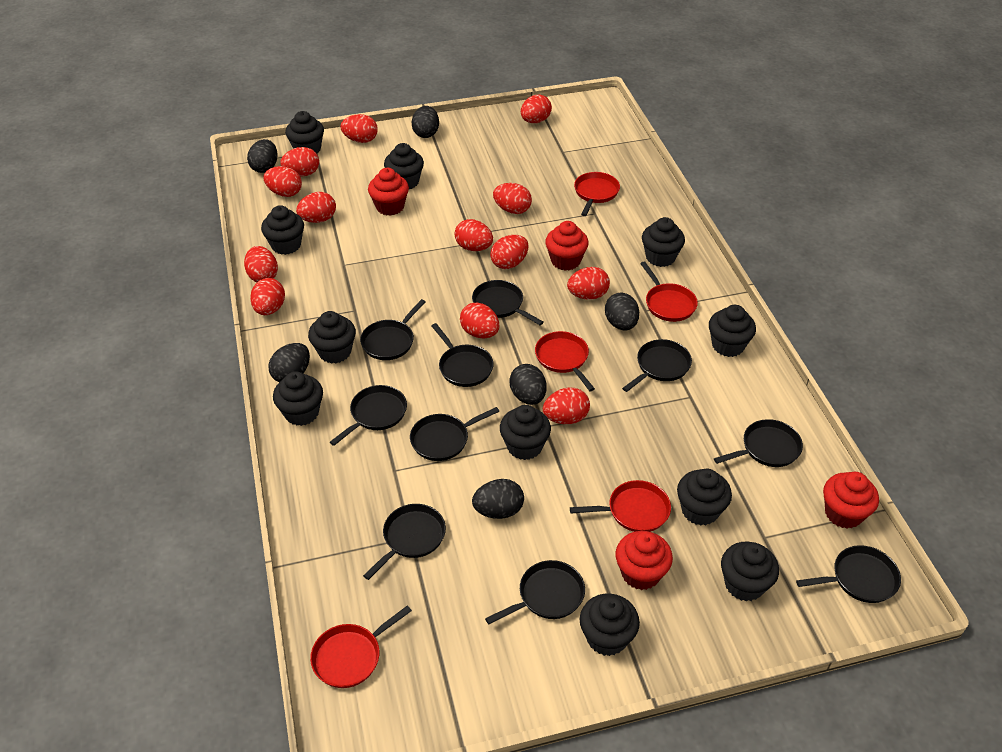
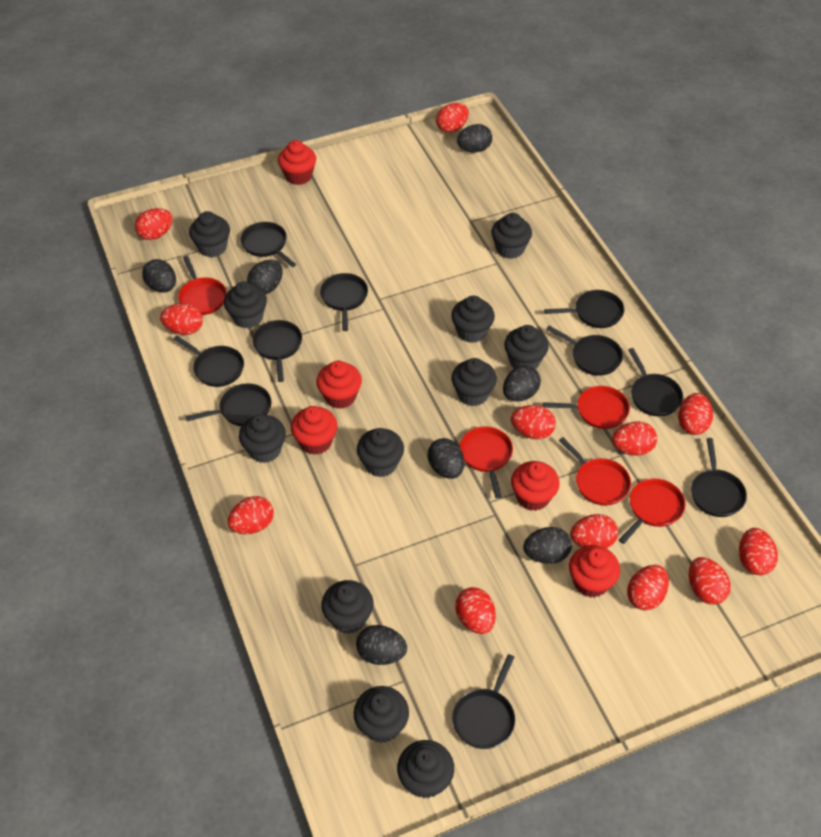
black egg: 6 -> 7
red cupcake: 4 -> 5
red egg: 13 -> 12

